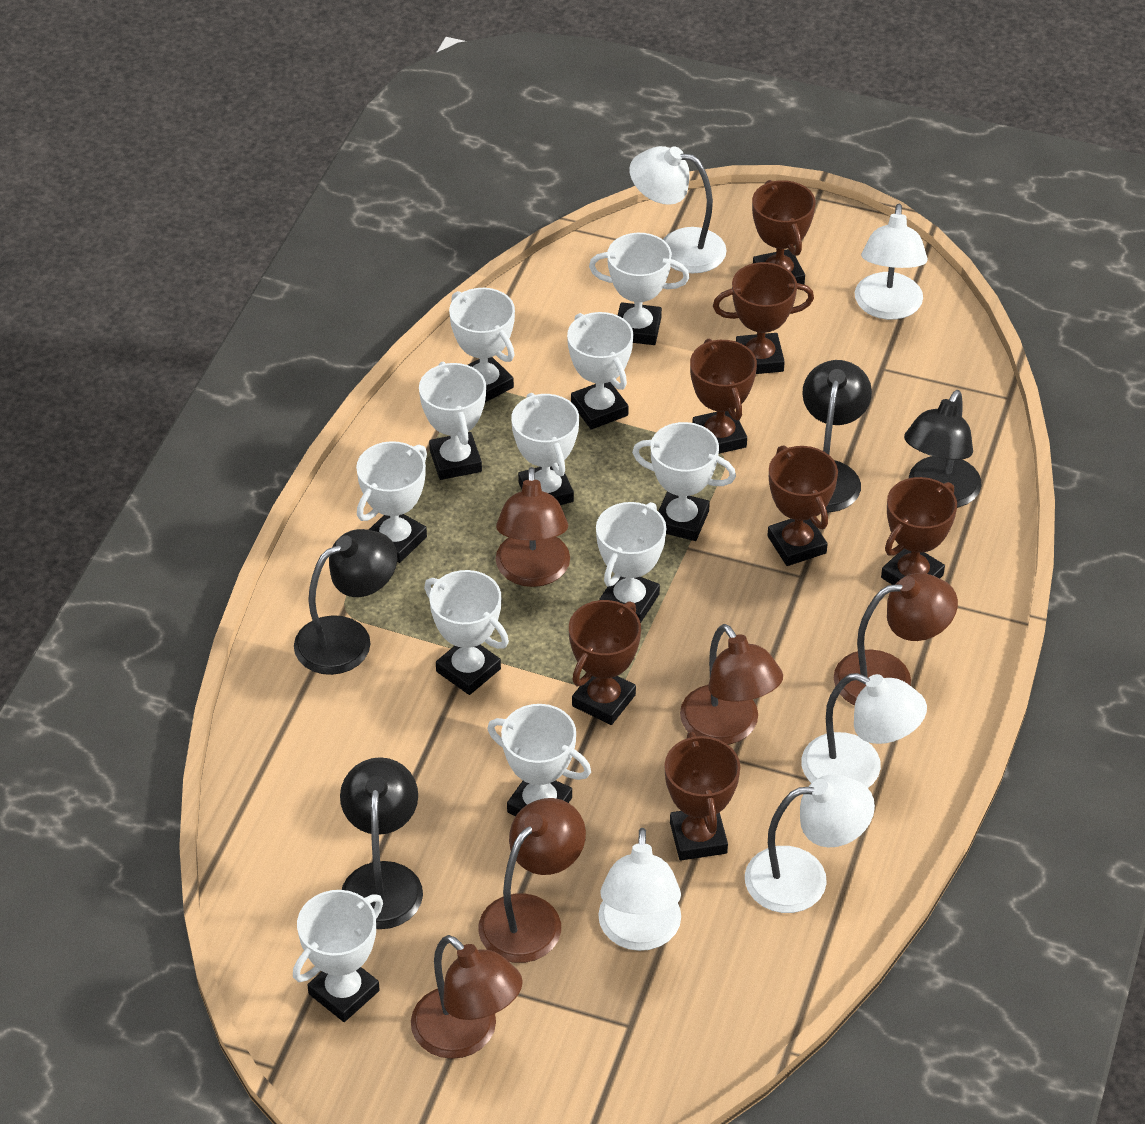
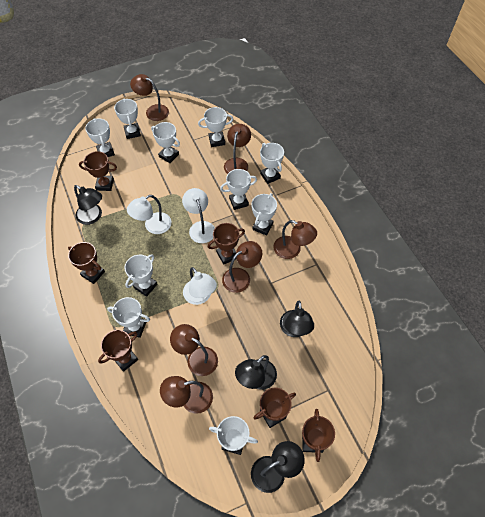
brown lamp: 5 -> 6
brown trophy: 7 -> 6
white lamp: 5 -> 3
white trophy: 11 -> 10

